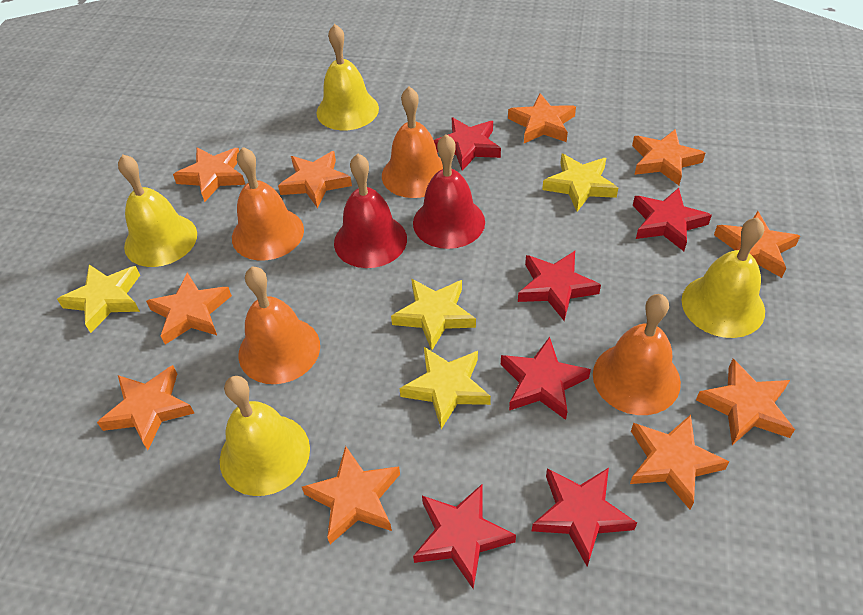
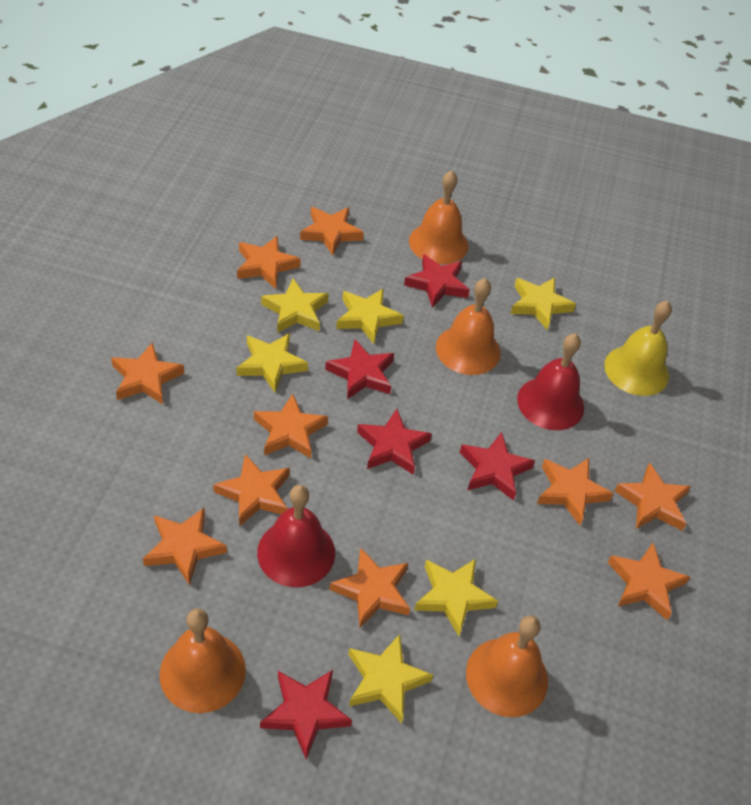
red star: 6 -> 5
yellow bell: 4 -> 1
yellow star: 4 -> 6

